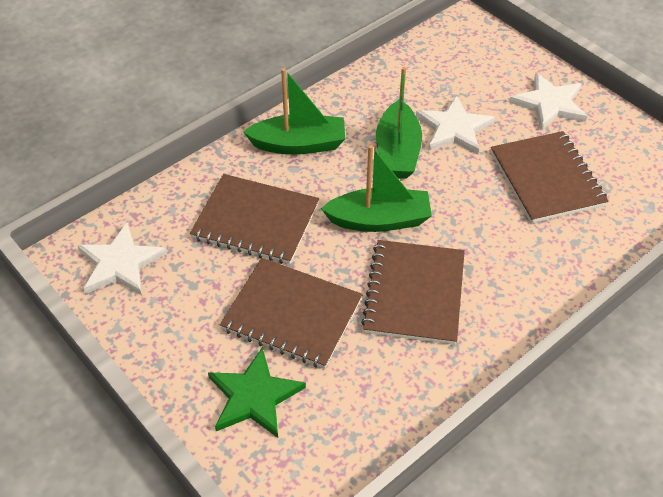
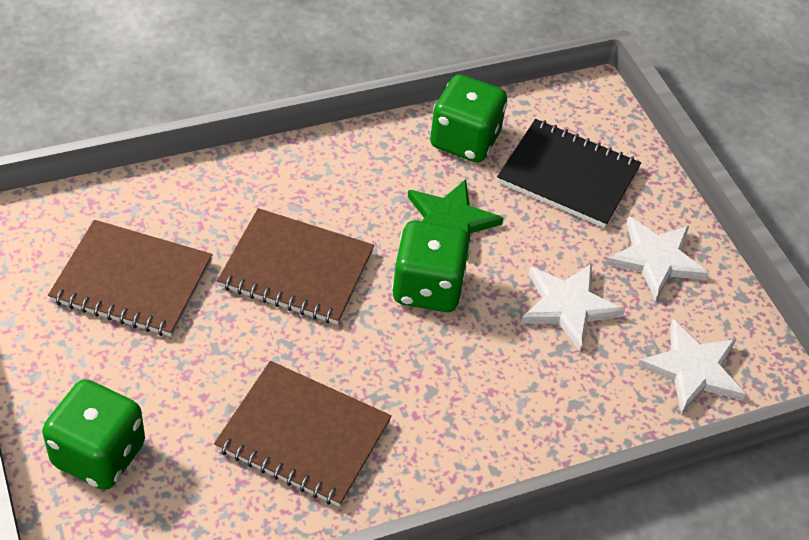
black notebook: 0 -> 1
brown notebook: 4 -> 3
green boat: 3 -> 0
green dice: 0 -> 3

